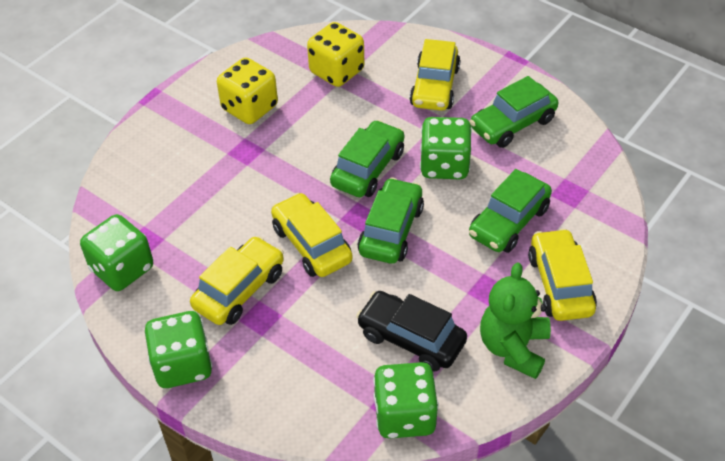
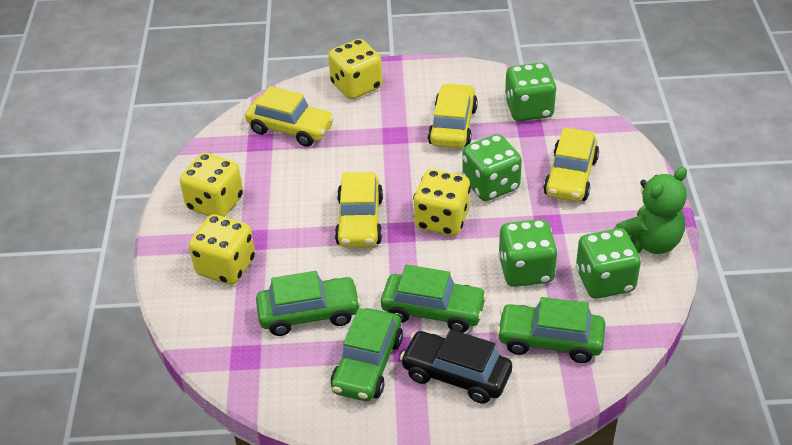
yellow dice: 2 -> 4

